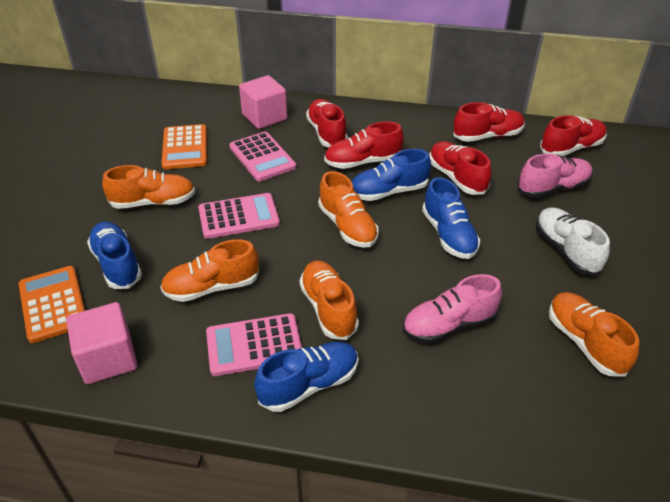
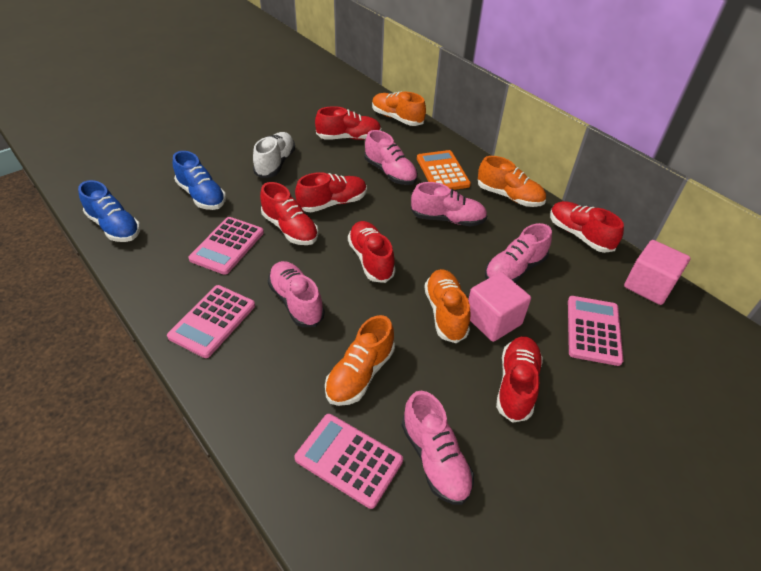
blue shoe: 4 -> 2
orange calculator: 2 -> 1
orange shoe: 5 -> 4
pink calculator: 3 -> 4
pink shoe: 2 -> 5
red shoe: 5 -> 6

